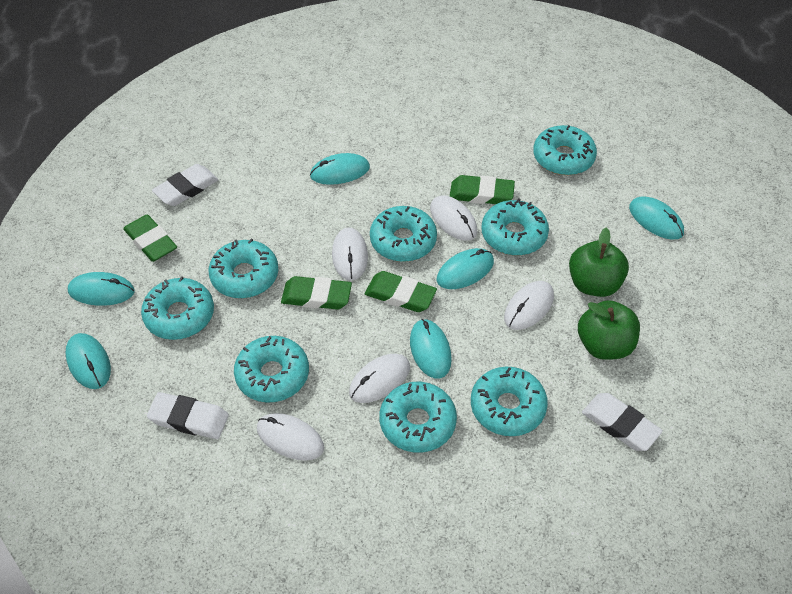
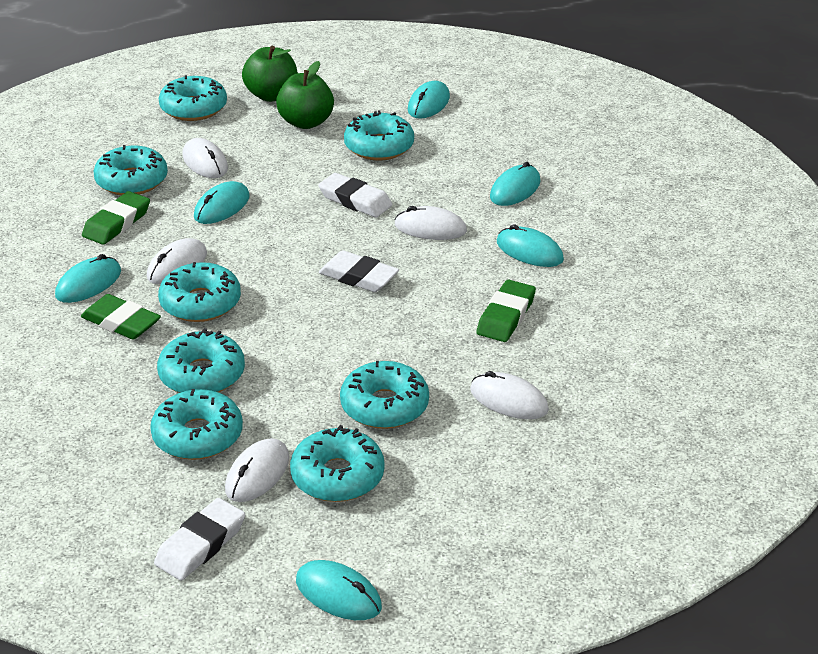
green eraser: 4 -> 3

